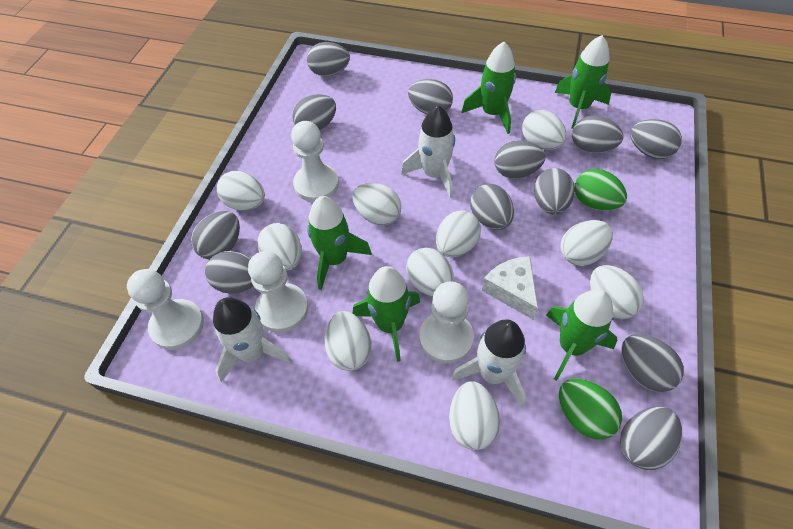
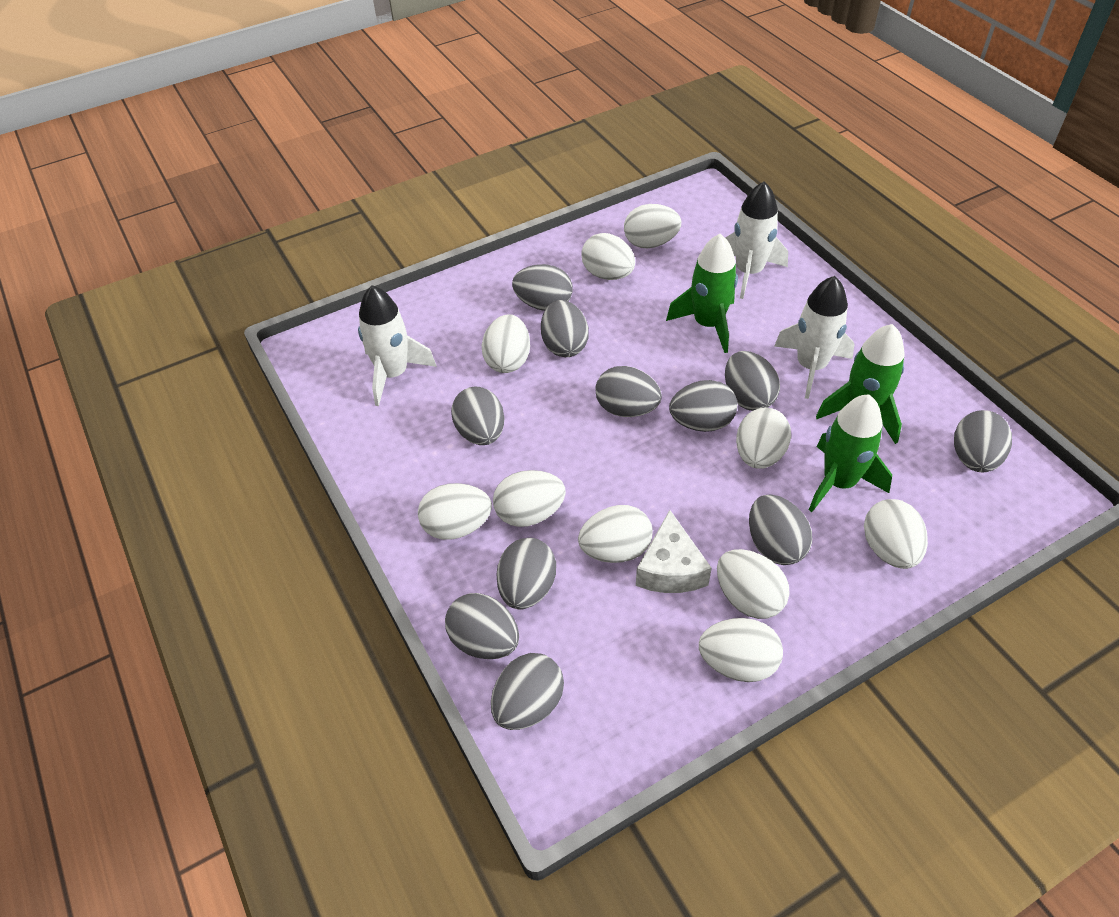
green egg: 2 -> 0
green rocket: 5 -> 3
grey egg: 12 -> 11
white pawn: 4 -> 0

